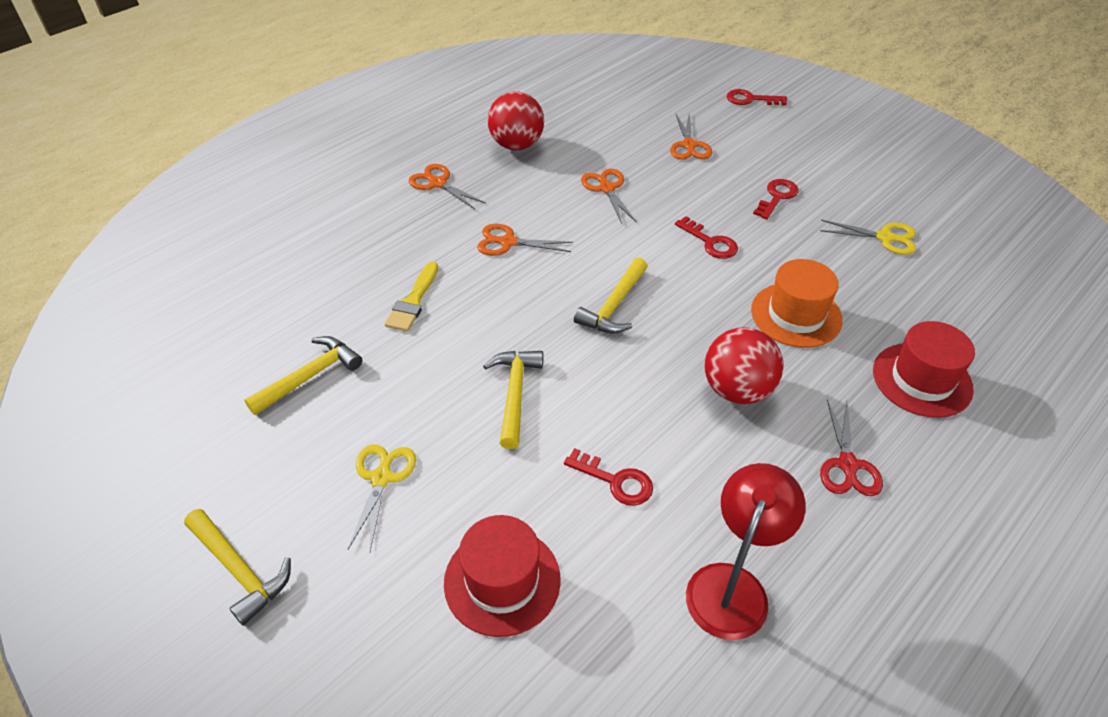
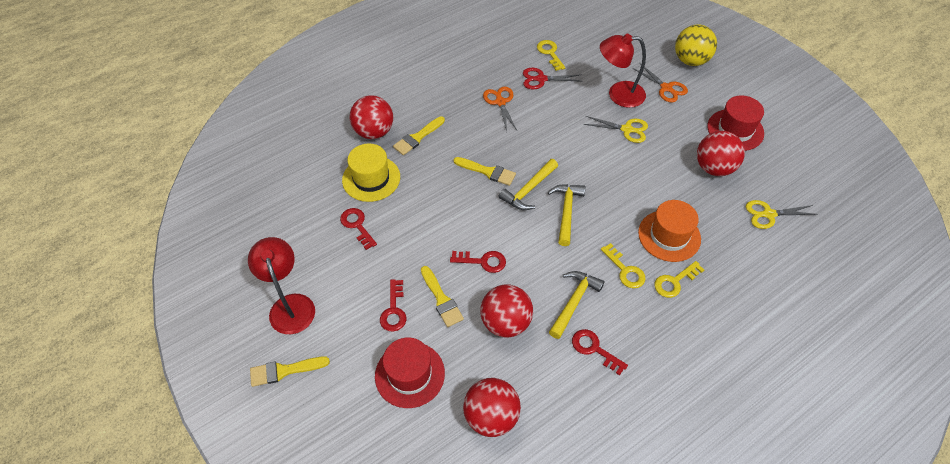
orange scissors: 4 -> 2
red ball: 2 -> 4
red lamp: 1 -> 2
yellow ball: 0 -> 1
yellow brush: 1 -> 4
yellow hammer: 4 -> 3
yellow hat: 0 -> 1
yellow key: 0 -> 3

